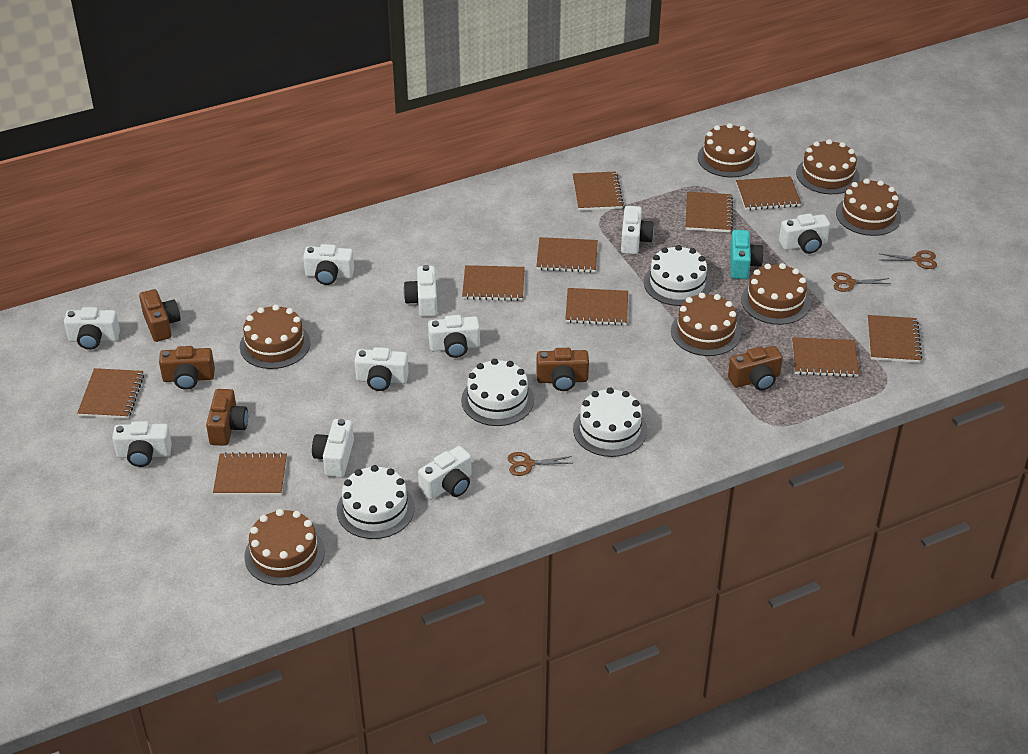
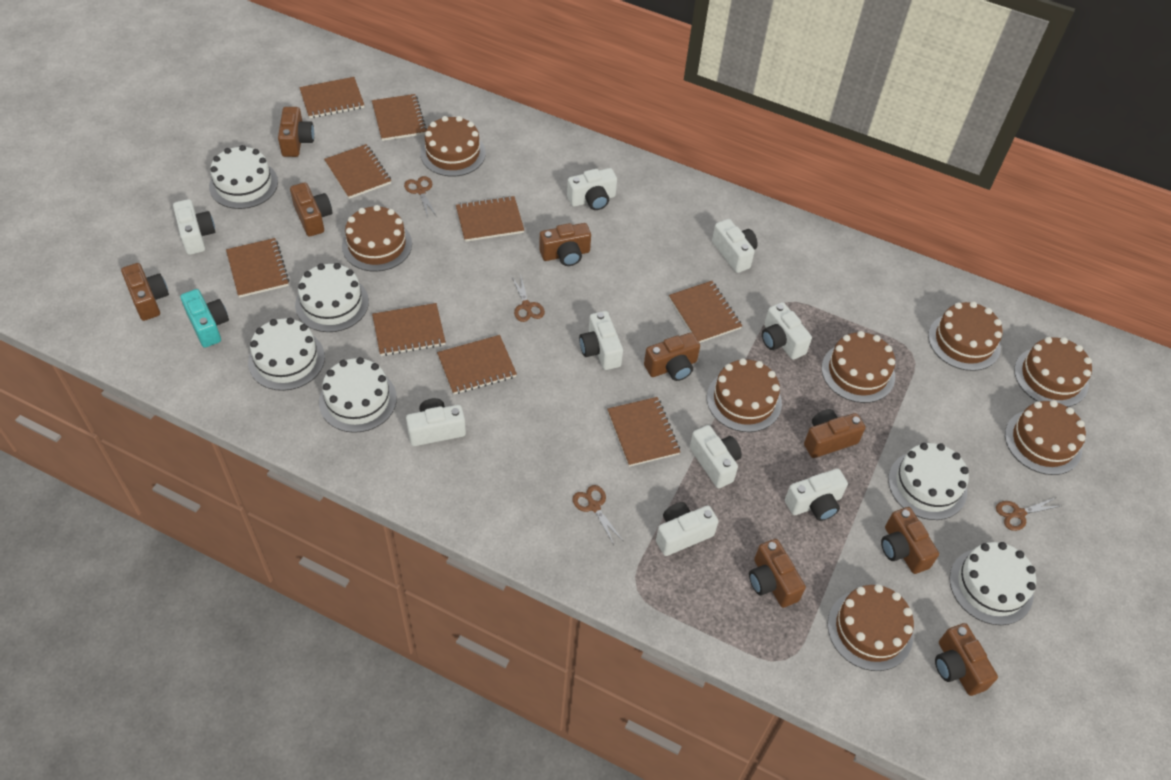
brown cake: 7 -> 8
brown camera: 5 -> 9
brown notebook: 10 -> 9
brown scissors: 3 -> 4
white cake: 4 -> 6
white camera: 10 -> 9

